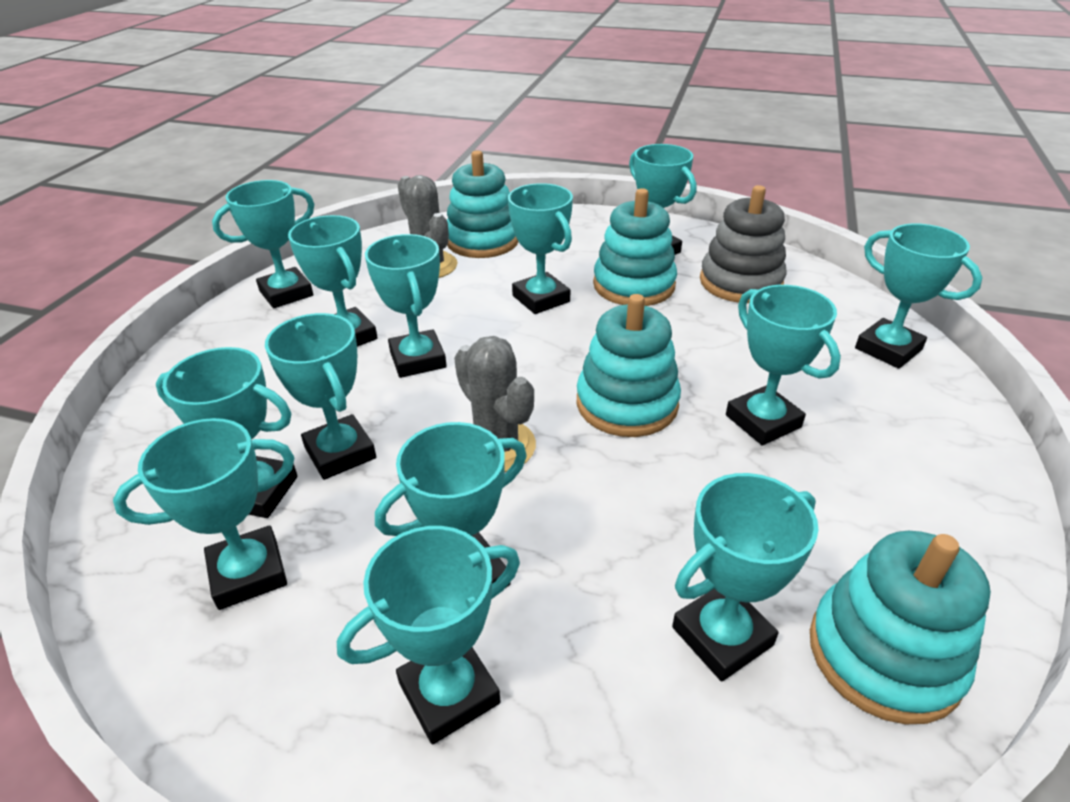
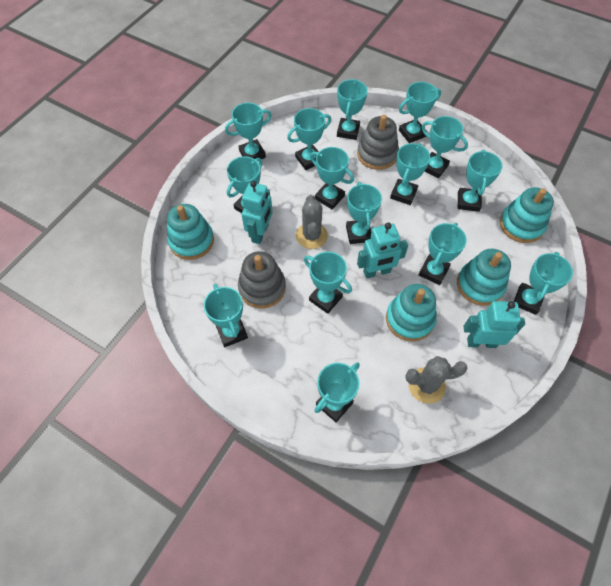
grey stacking toy: 1 -> 2
turquoise robot: 0 -> 3
turquoise trophy: 13 -> 15

